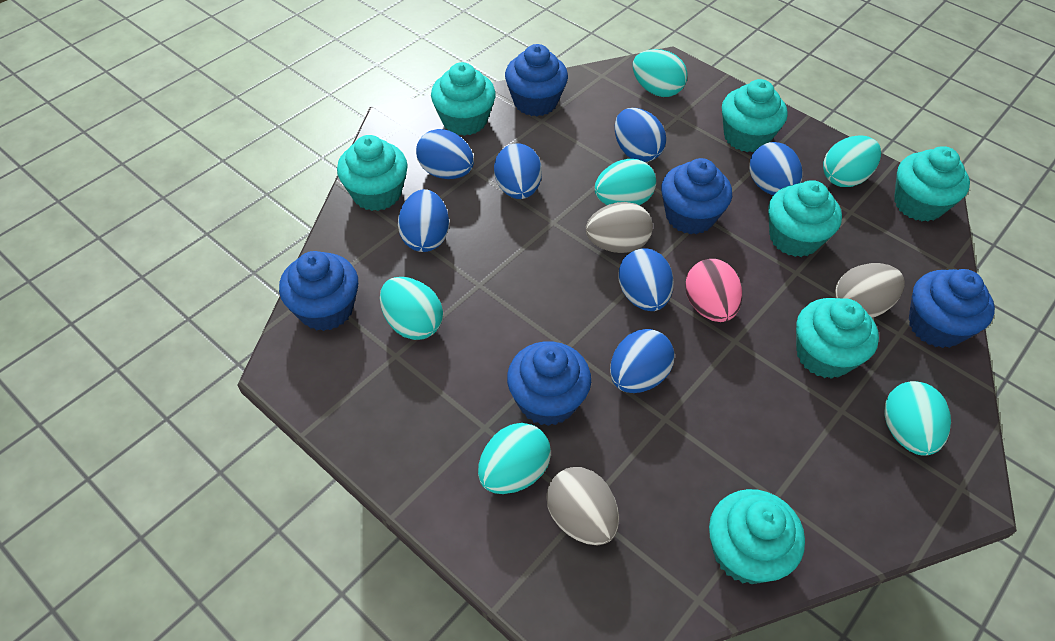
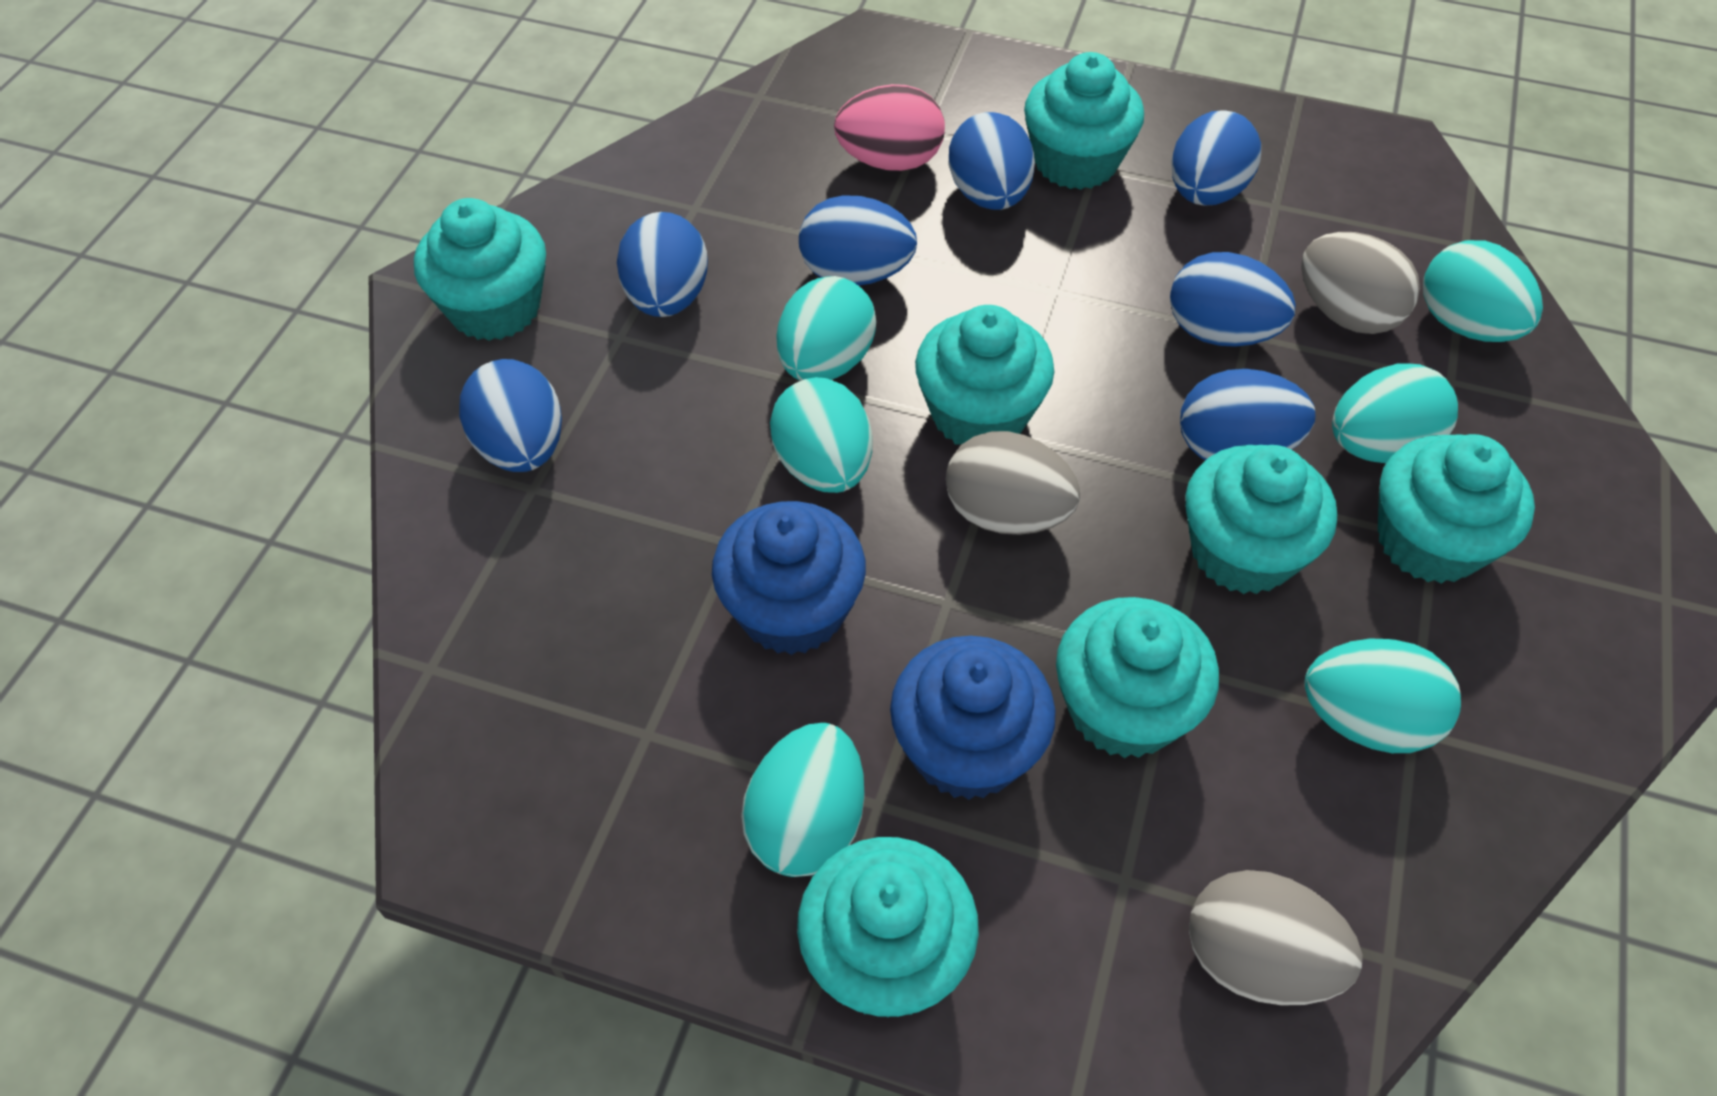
blue cupcake: 5 -> 2

